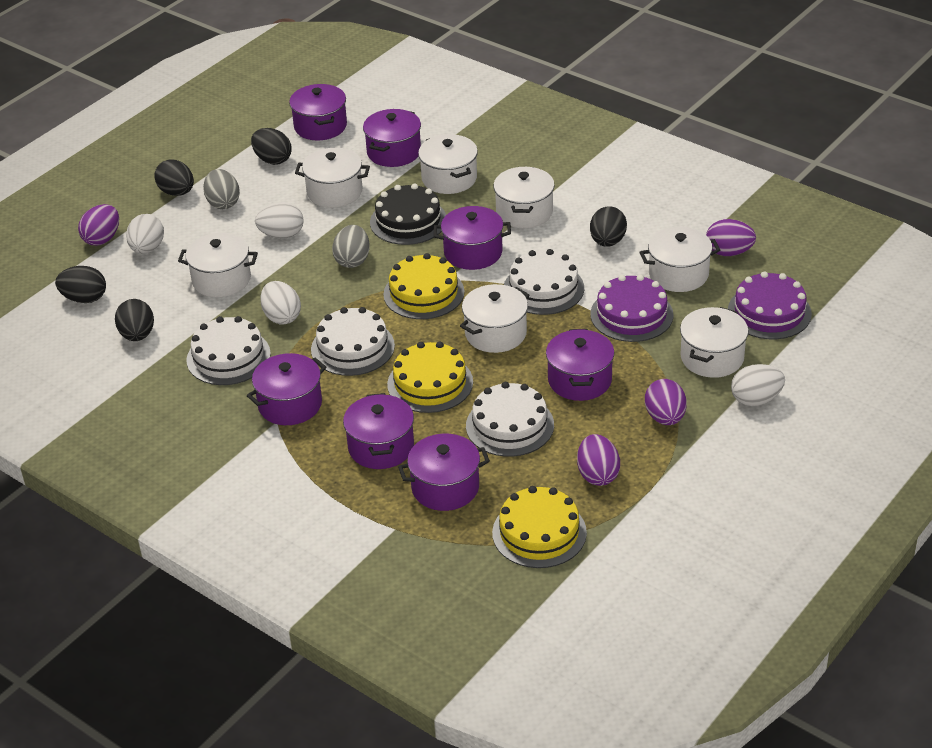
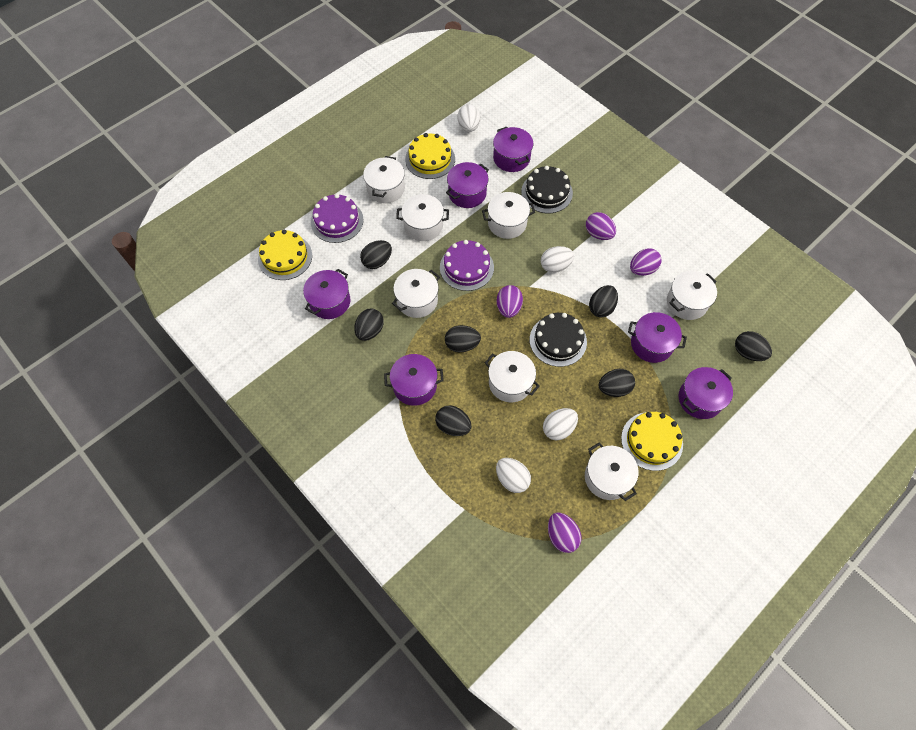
black cake: 1 -> 2
black egg: 5 -> 7
grey egg: 2 -> 0
purple pot: 7 -> 6
white cake: 4 -> 0

